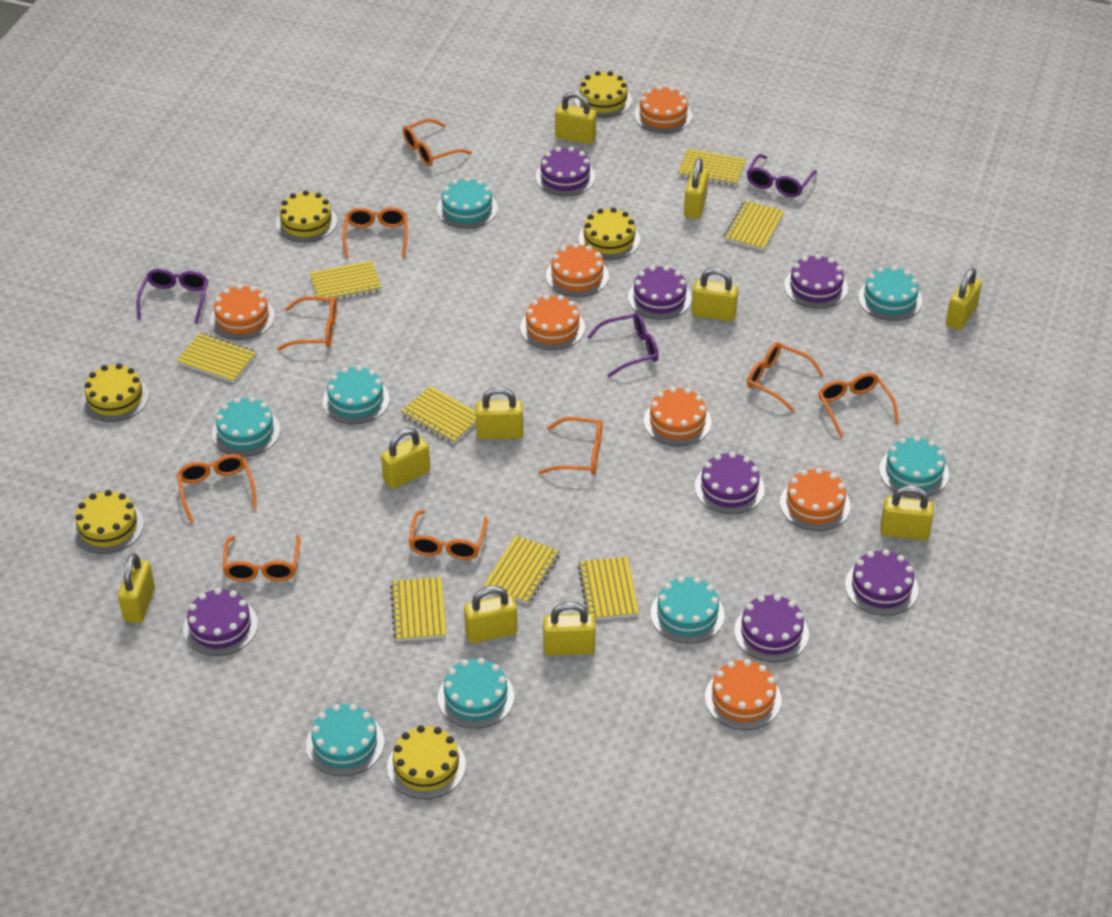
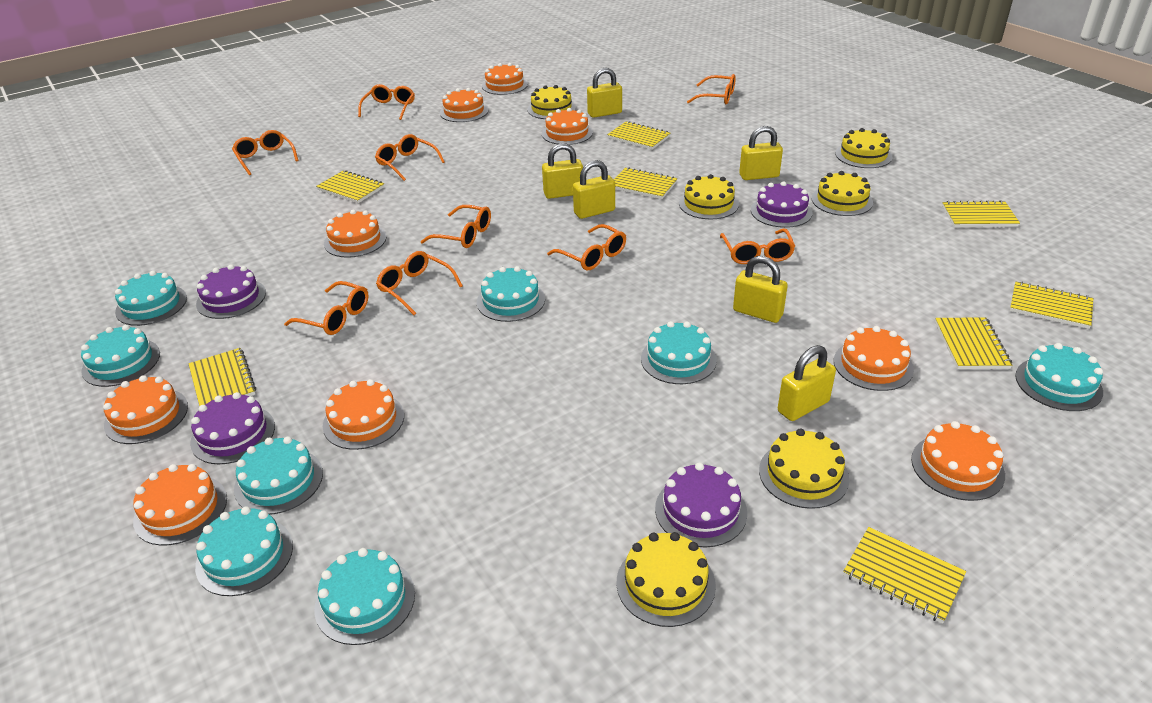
orange cake: 7 -> 9
purple cake: 7 -> 4
purple glasses: 3 -> 0
yellow padlock: 10 -> 6

